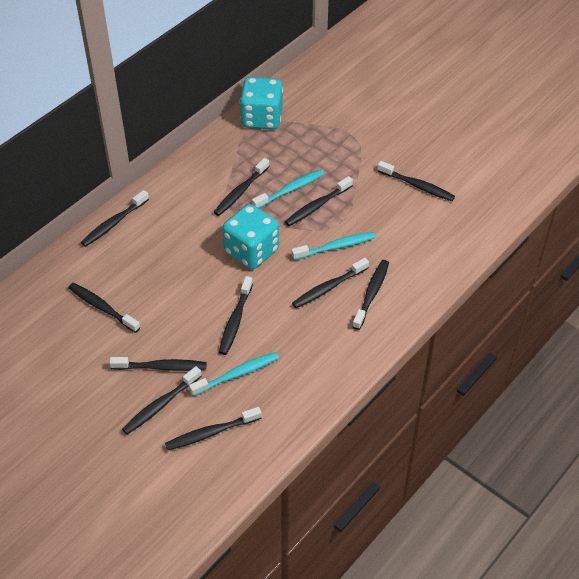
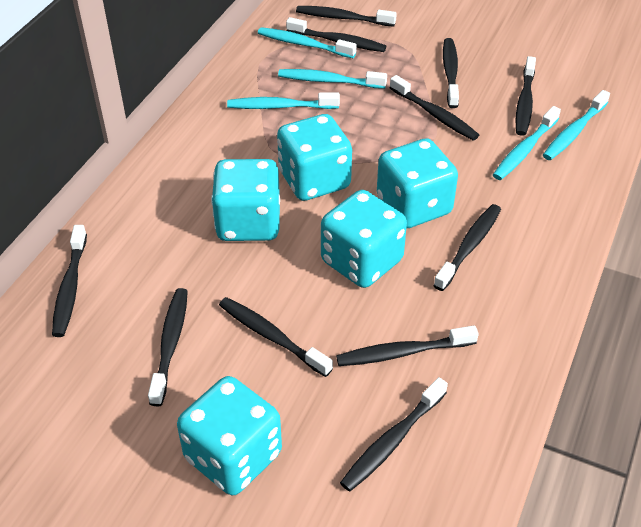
turquoise dice: 2 -> 5
turquoise toothbrush: 3 -> 5

